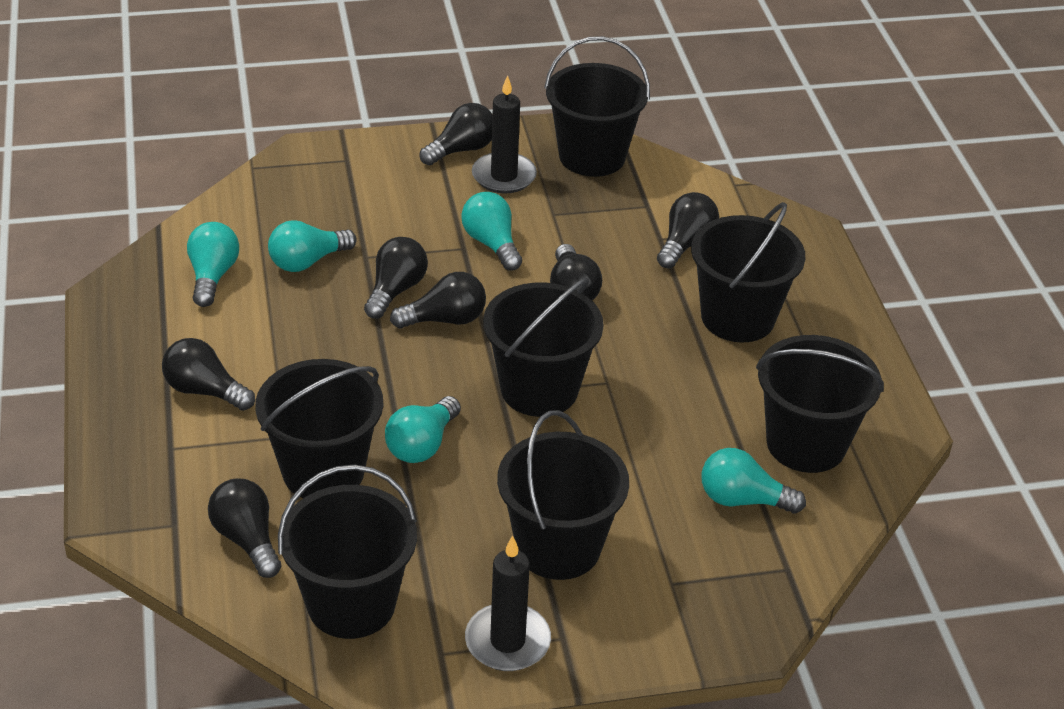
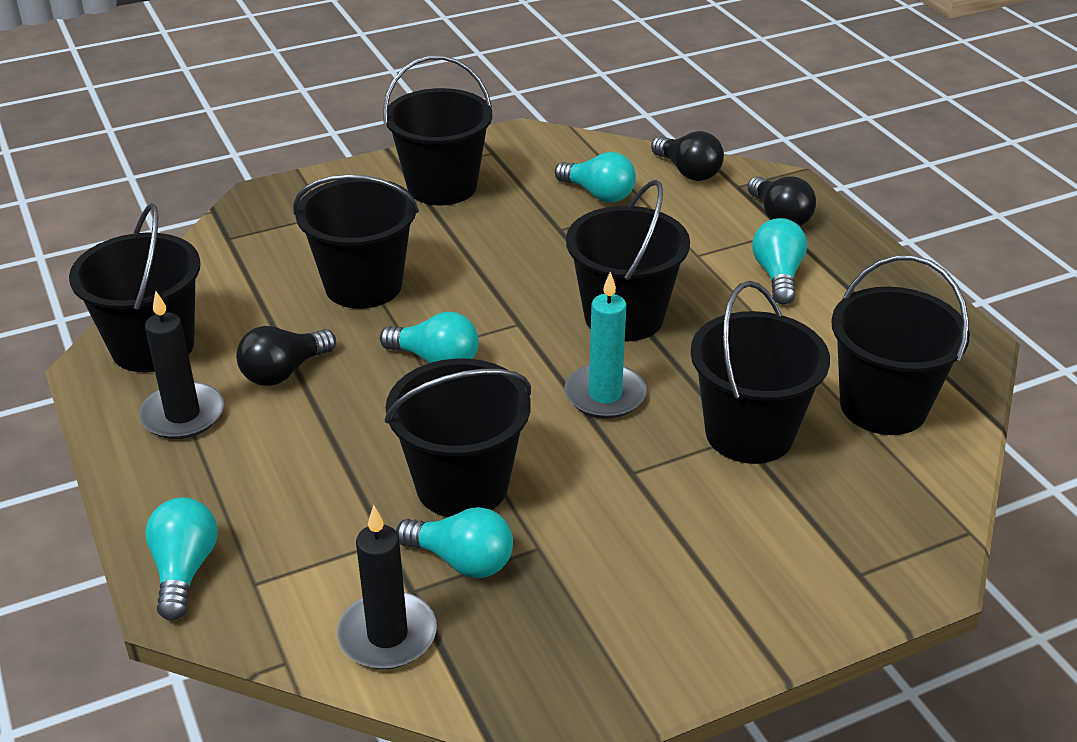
black light bulb: 7 -> 3
turquoise candle: 0 -> 1

